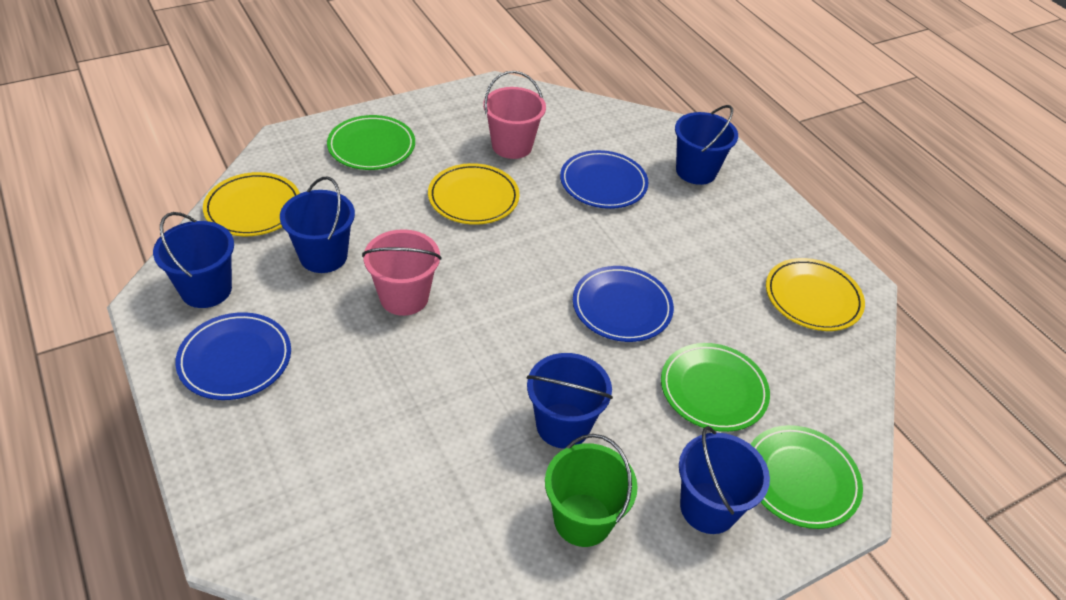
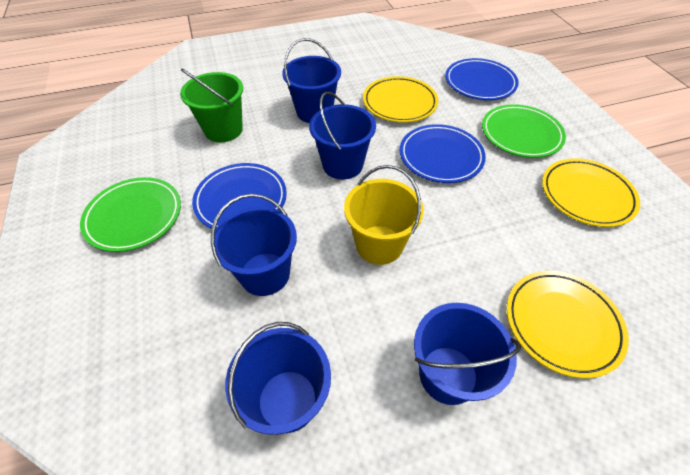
green plate: 3 -> 2
pink bucket: 2 -> 0
yellow bucket: 0 -> 1

